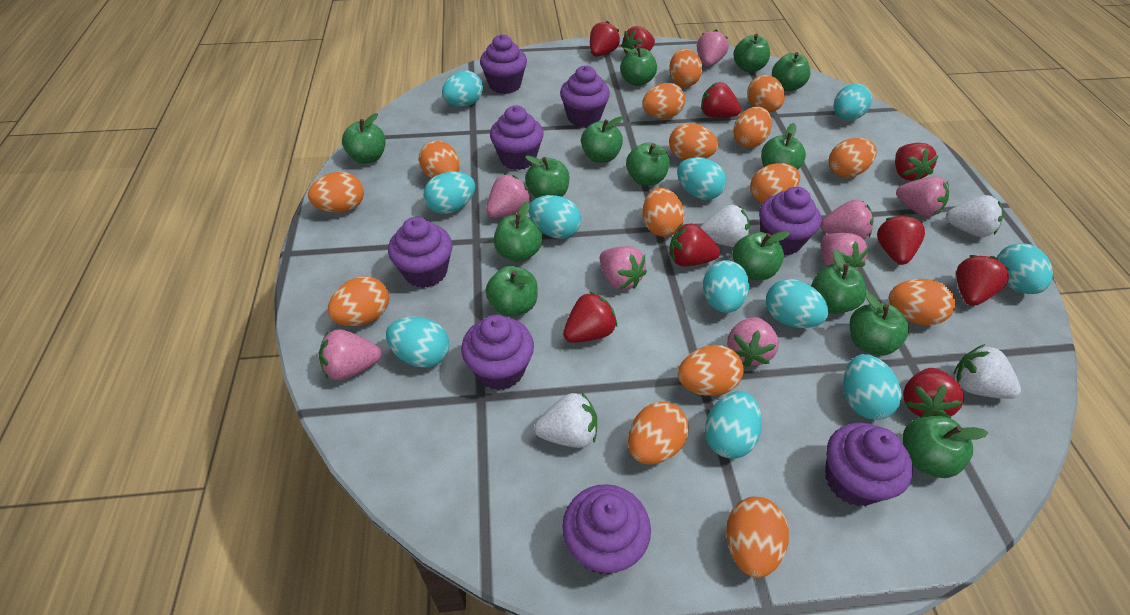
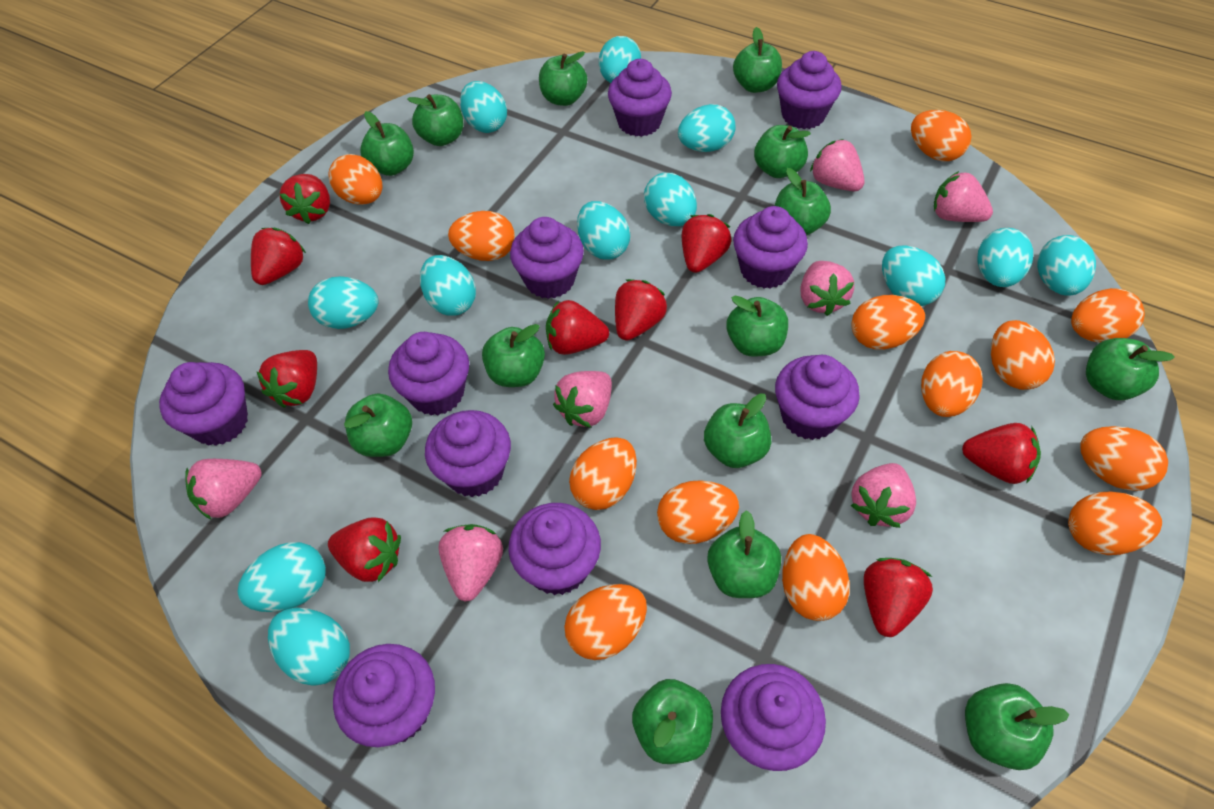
orange egg: 15 -> 13
pink strawberry: 8 -> 7
purple cupcake: 8 -> 11
turquoise egg: 11 -> 12
white strawberry: 4 -> 0

